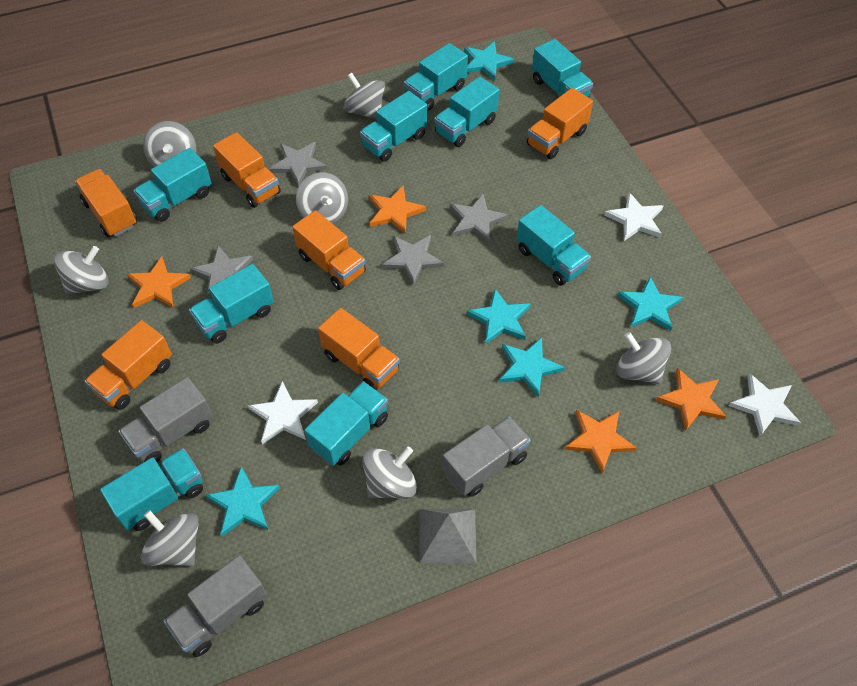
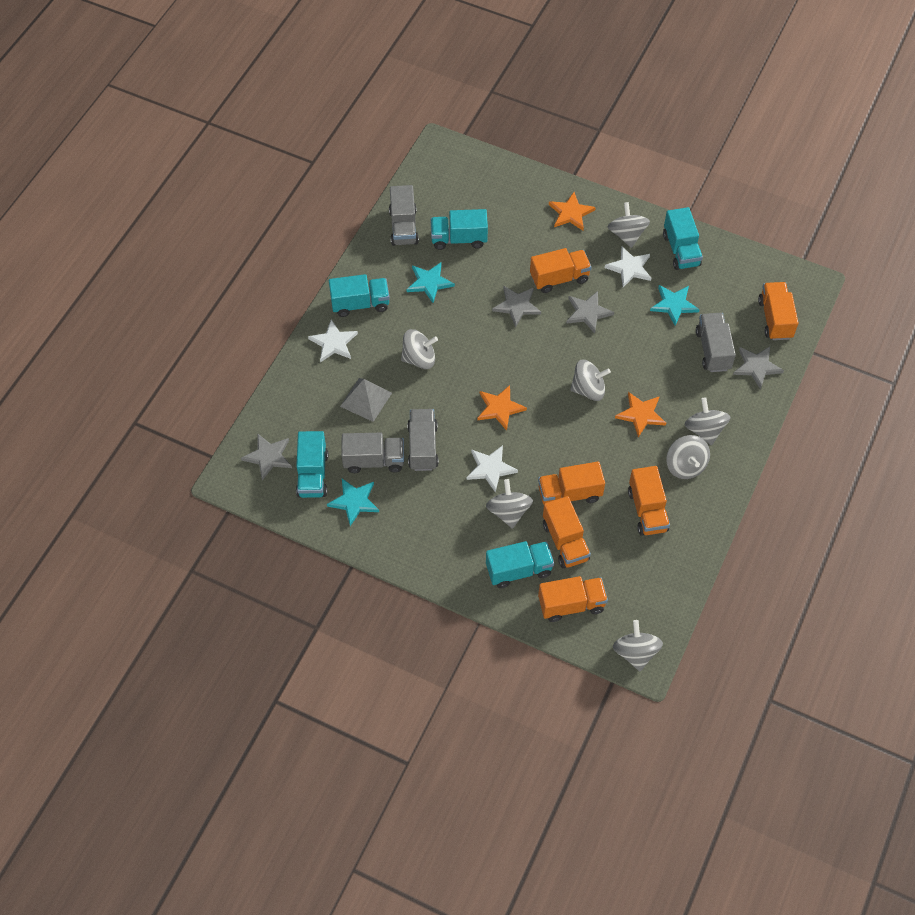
grey truck: 3 -> 4
orange star: 4 -> 3
turquoise star: 5 -> 3
turquoise truck: 9 -> 5

